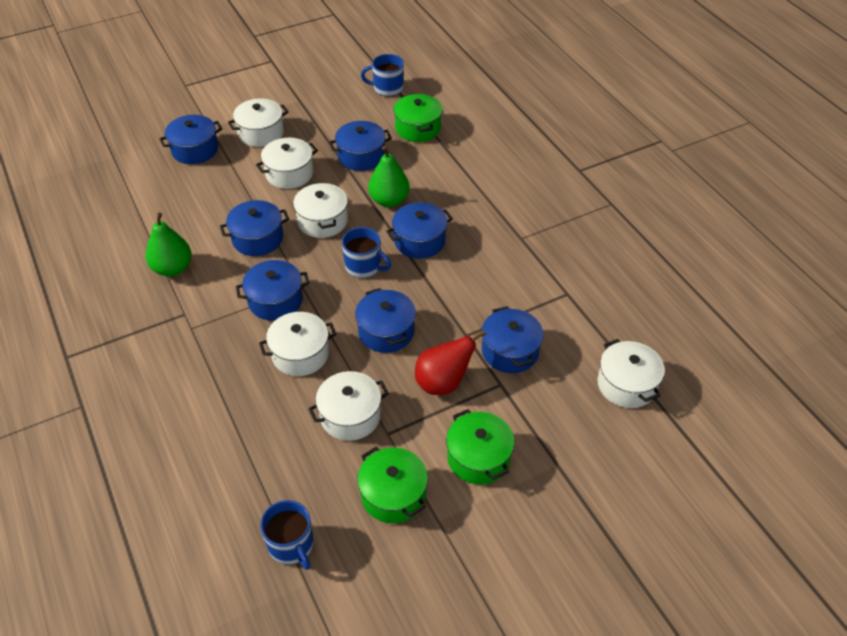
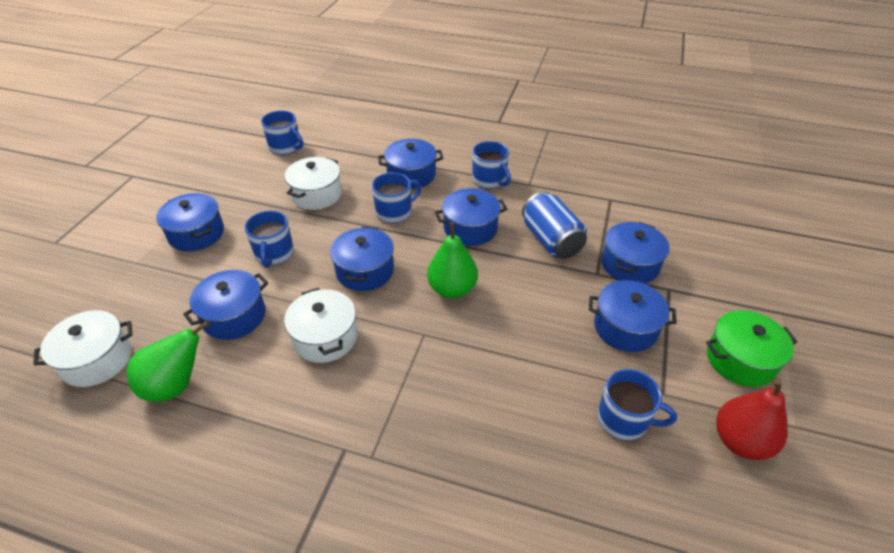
blue can: 0 -> 1
blue mug: 3 -> 5
green pot: 3 -> 1
white pot: 6 -> 3

